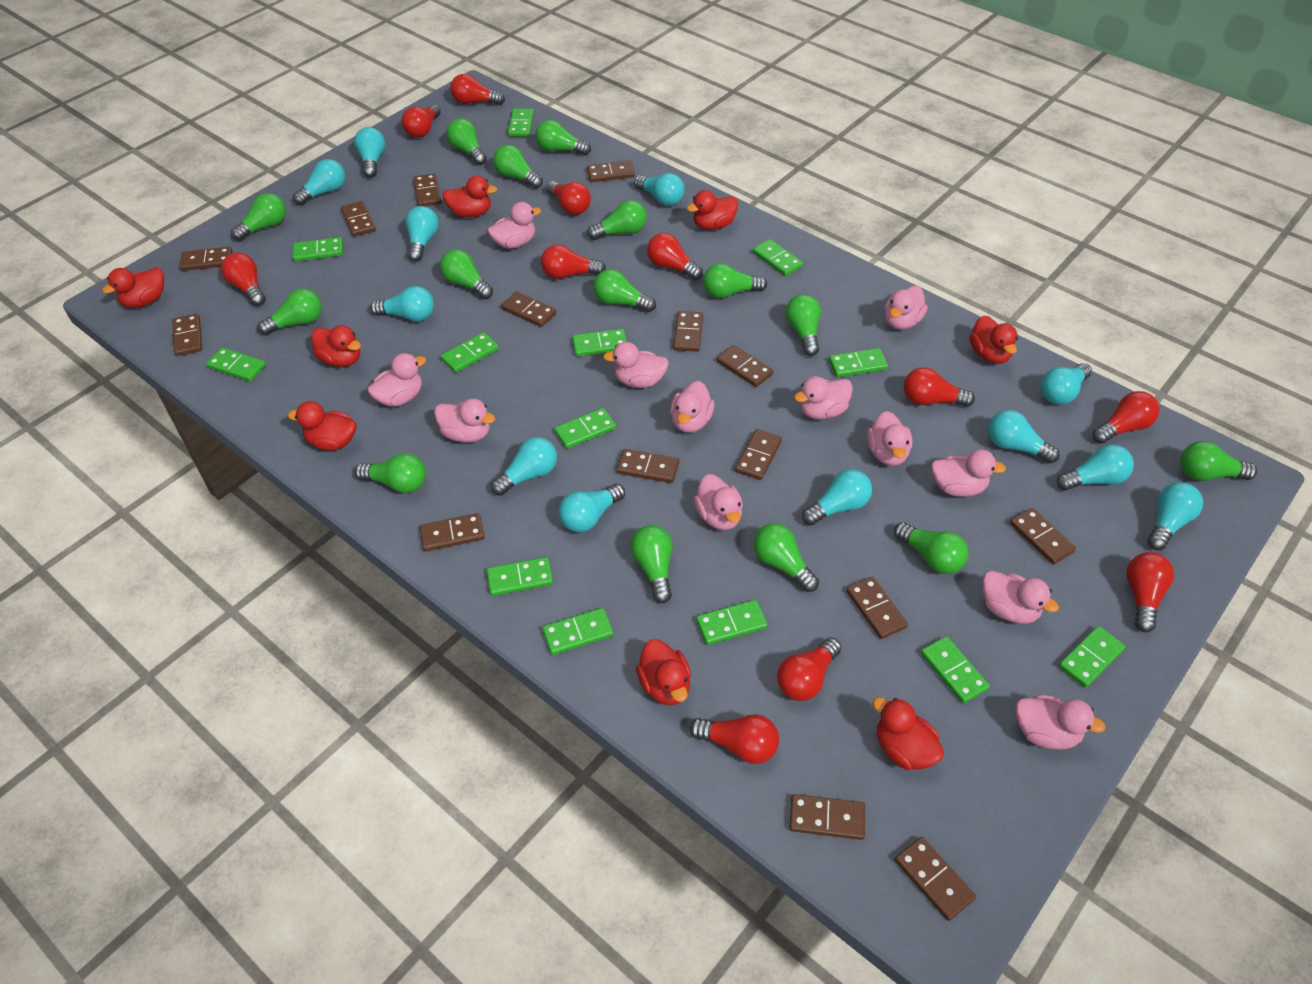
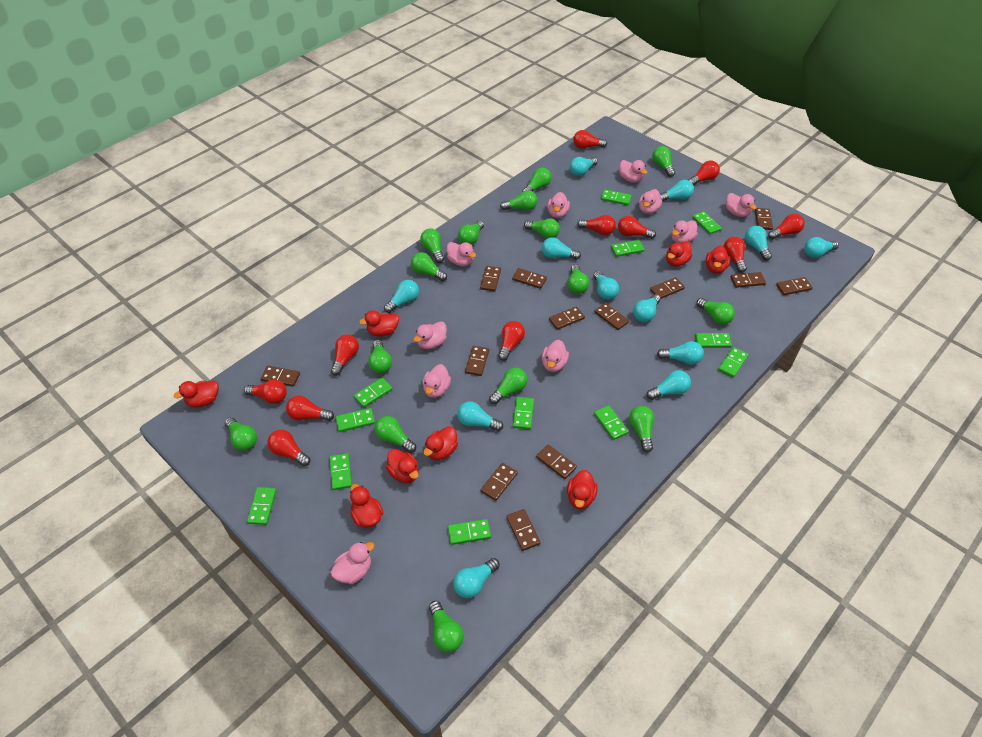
brown domino: 15 -> 13
green domino: 13 -> 12
pink duck: 12 -> 10

